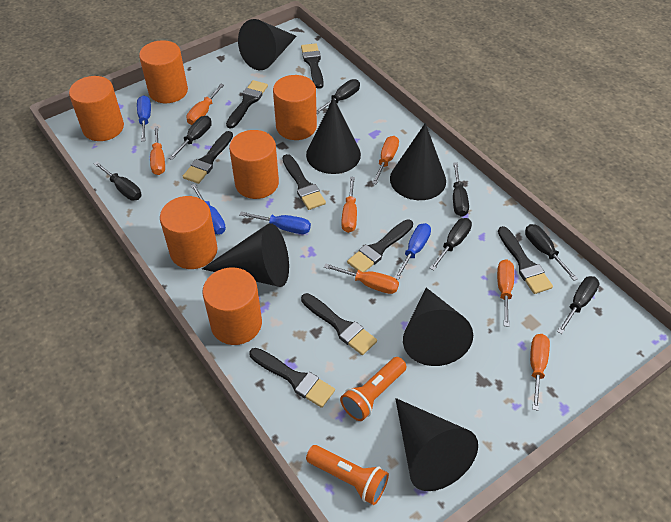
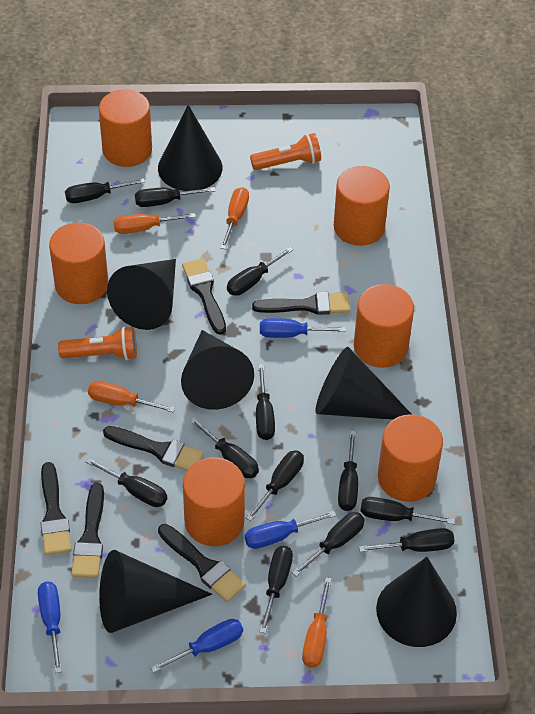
black brush: 8 -> 6
black screwdriver: 7 -> 12
orange screwdriver: 7 -> 4

